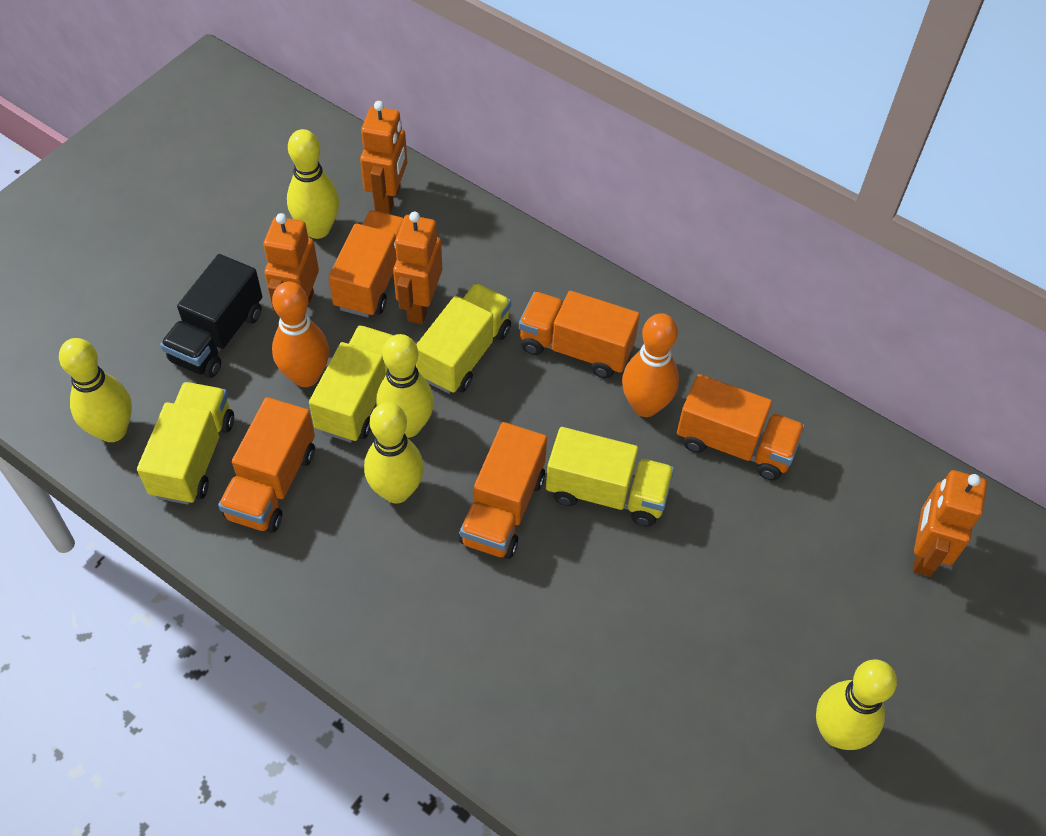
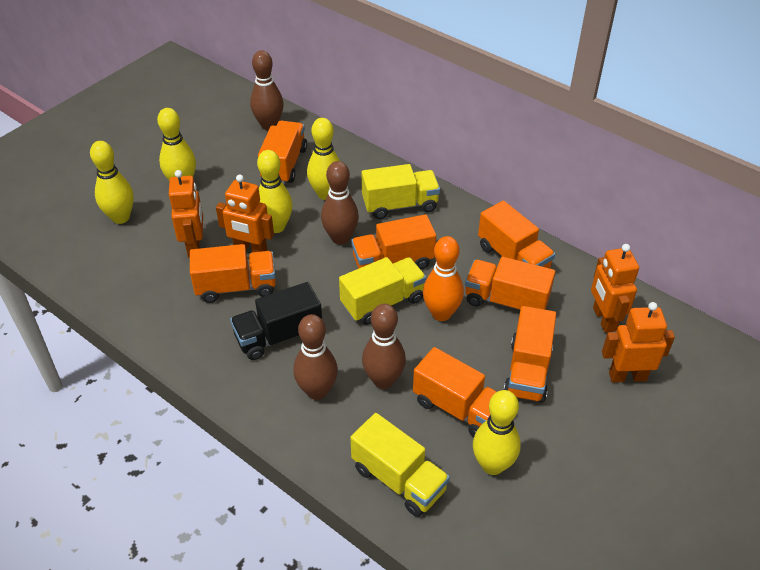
brown bowling pin: 0 -> 4
orange bowling pin: 2 -> 1
orange truck: 5 -> 7
yellow truck: 4 -> 3

